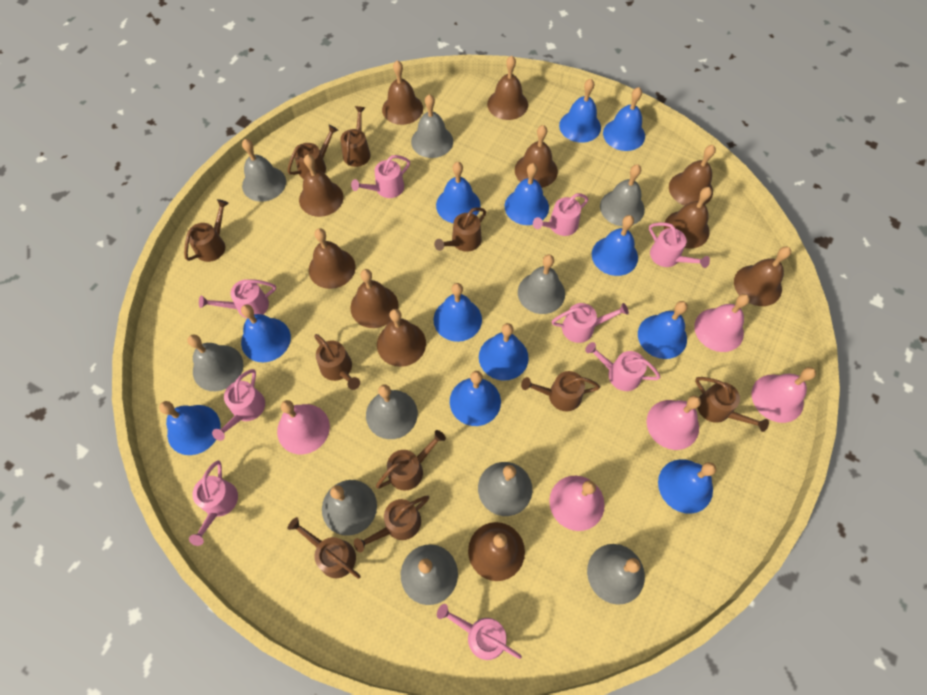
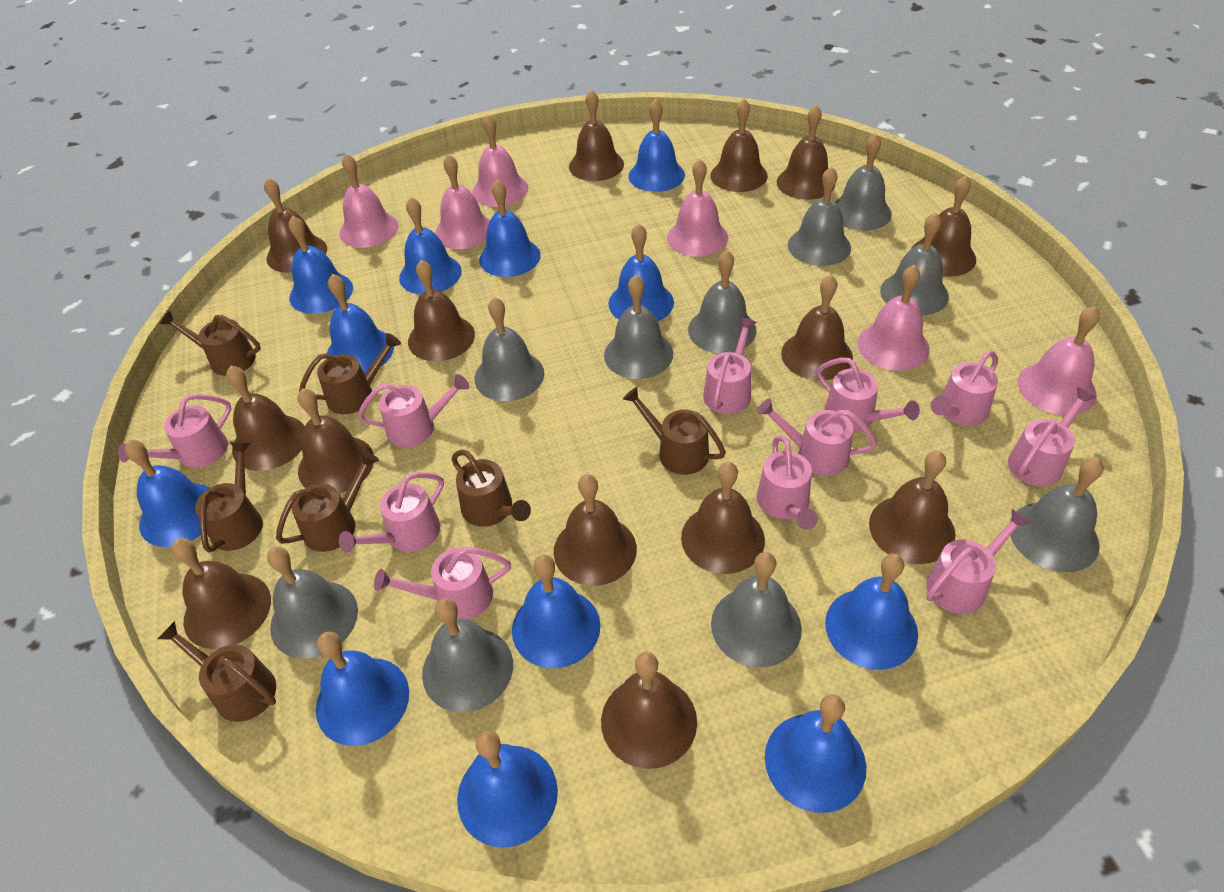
brown bell: 11 -> 14
brown watering can: 10 -> 7
pink bell: 5 -> 6
pink watering can: 9 -> 11

